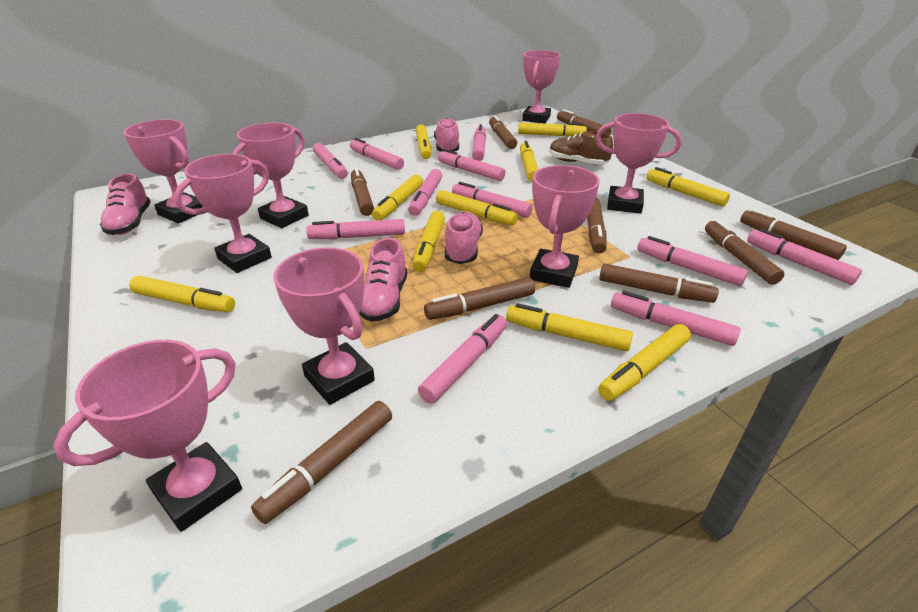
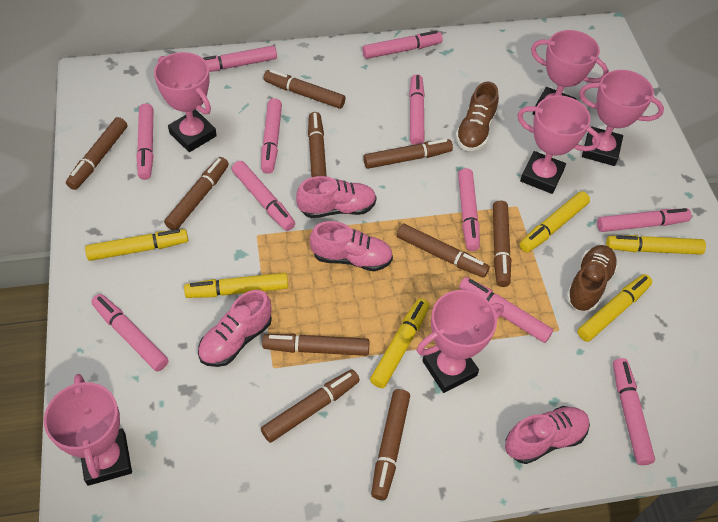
brown marker: 9 -> 10
brown shoe: 1 -> 2
pink trophy: 8 -> 6
yellow marker: 10 -> 6

